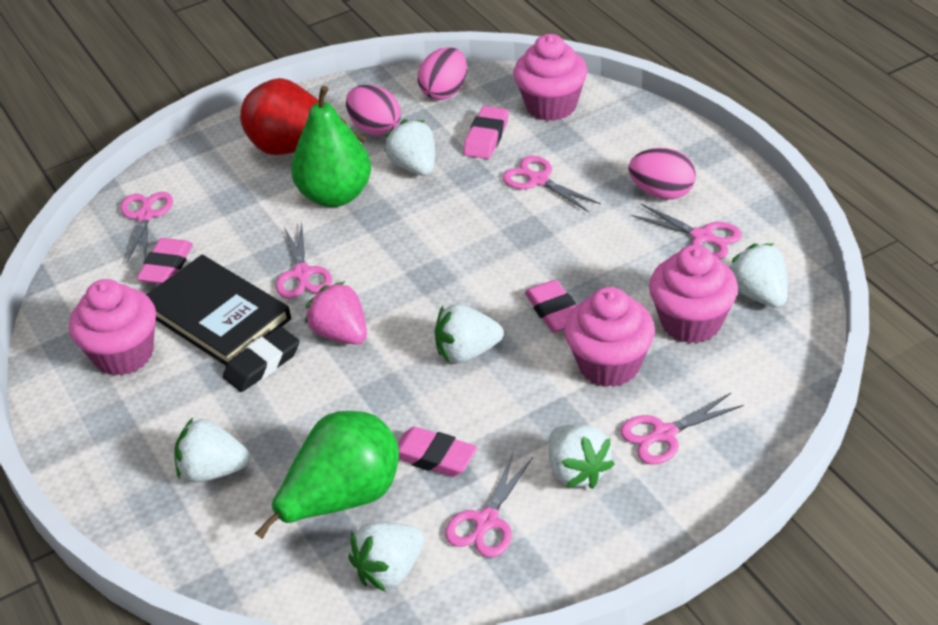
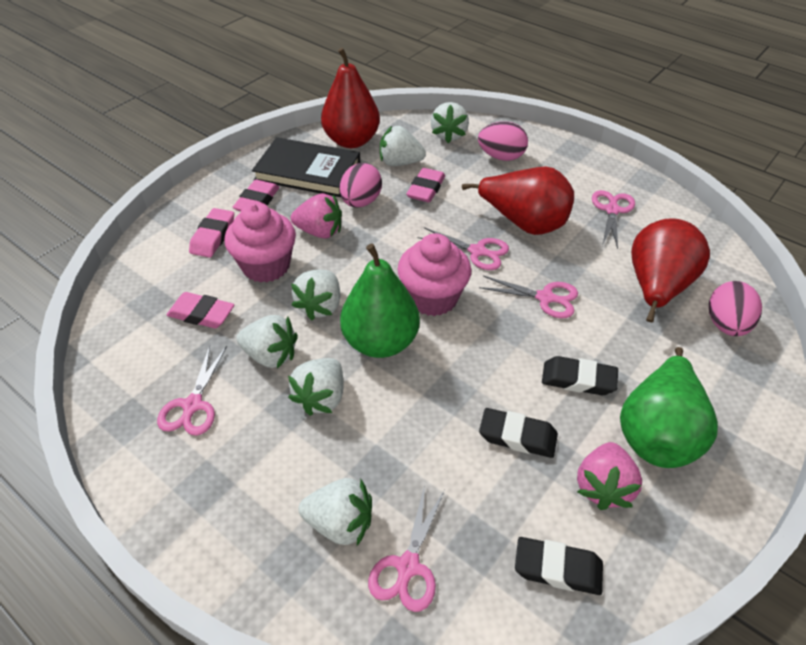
black eraser: 1 -> 3
pink cupcake: 4 -> 2
pink scissors: 6 -> 5
pink strawberry: 1 -> 2
red pear: 1 -> 3

